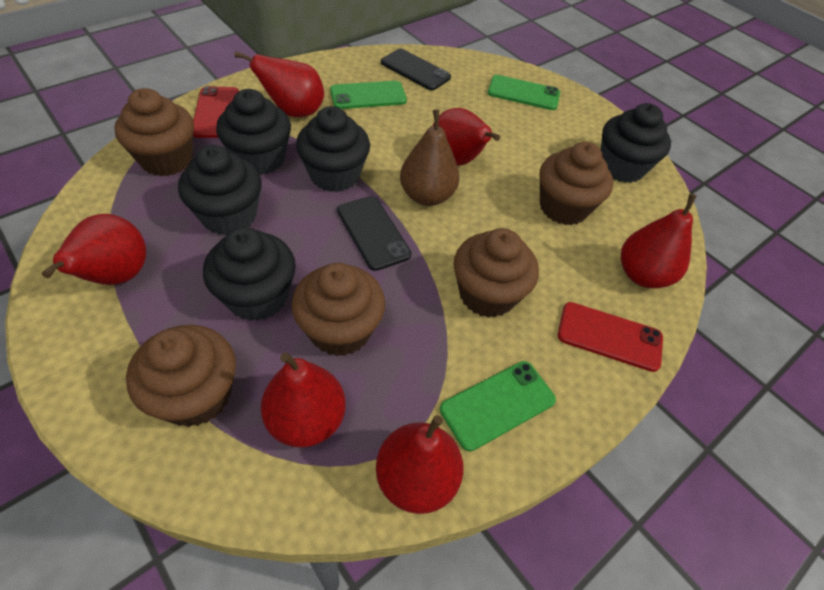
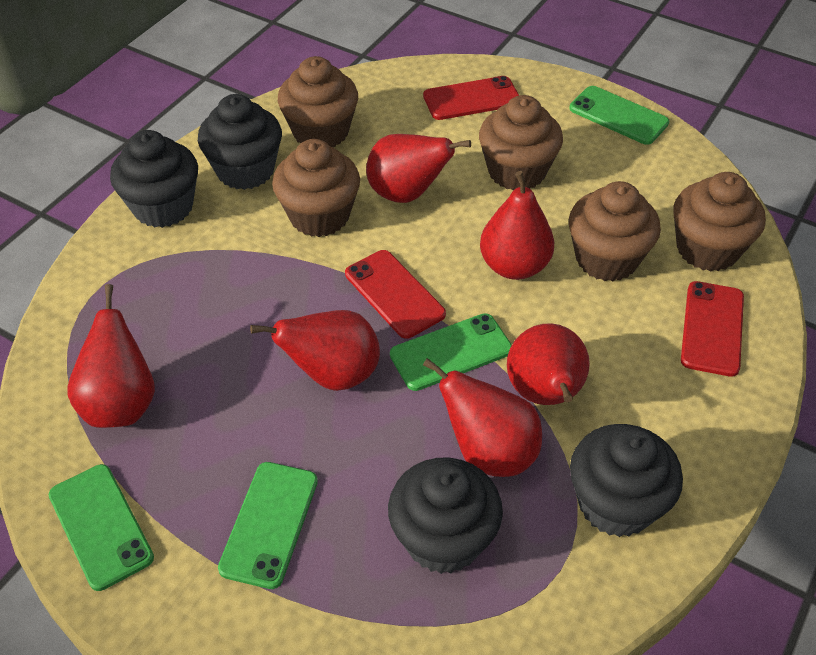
black cupcake: 5 -> 4
black phone: 2 -> 0
brown pear: 1 -> 0
green phone: 3 -> 4
red phone: 2 -> 3

